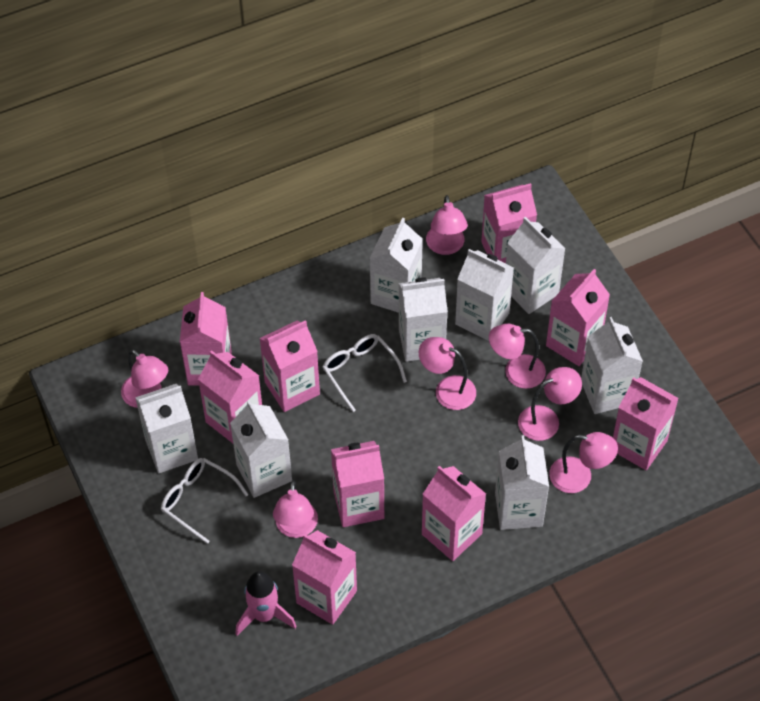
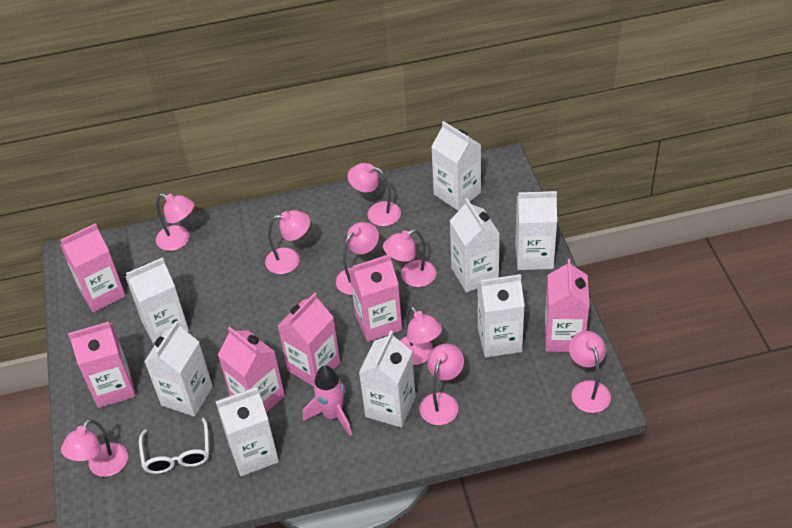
pink carton: 9 -> 6
pink lamp: 7 -> 9
white glasses: 2 -> 1

